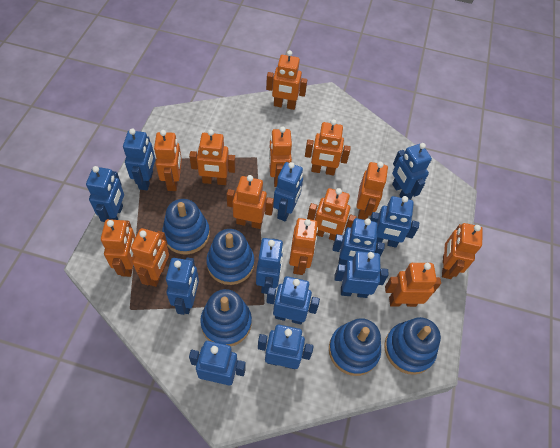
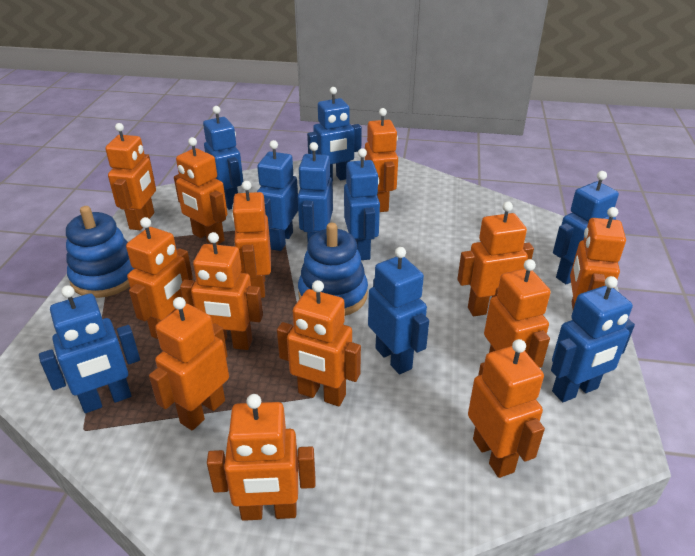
blue robot: 12 -> 9
blue stacking toy: 5 -> 2

